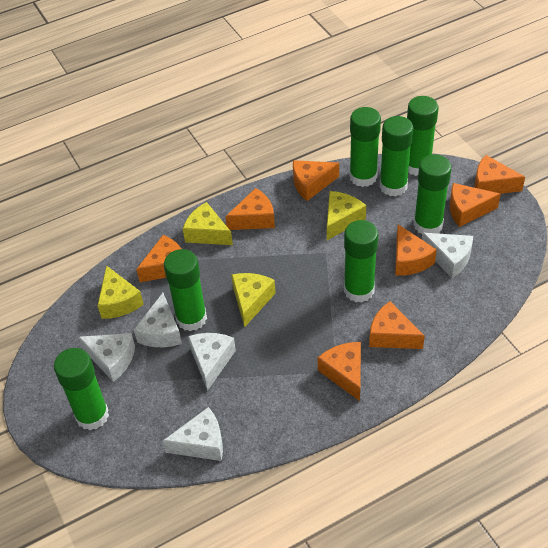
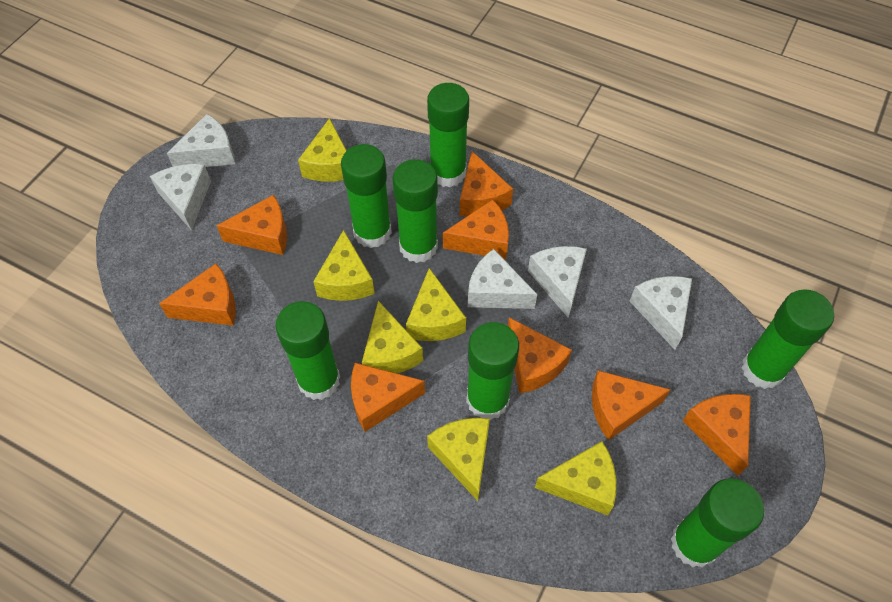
yellow cheese: 4 -> 6

